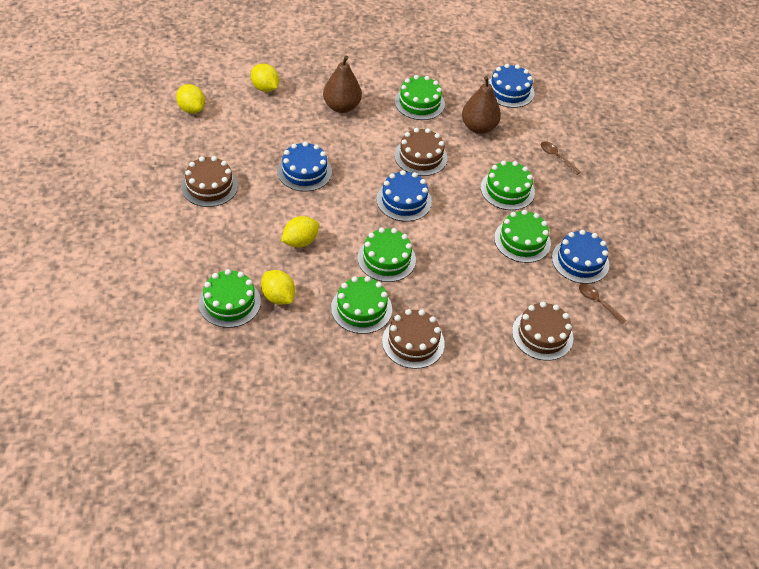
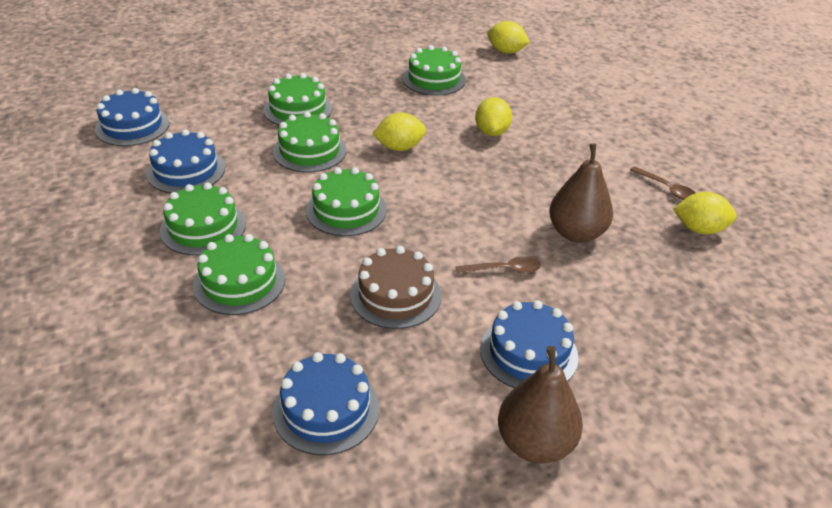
brown cake: 4 -> 1

